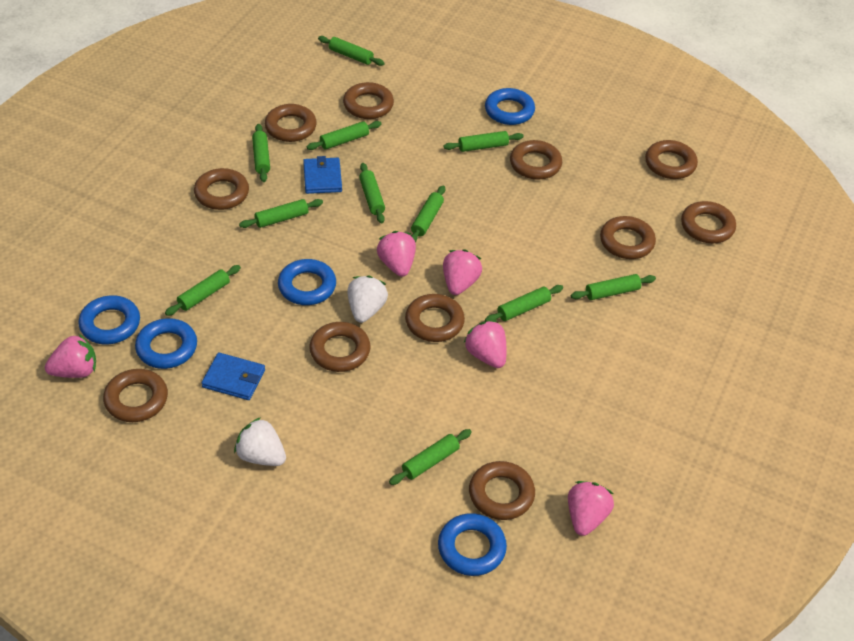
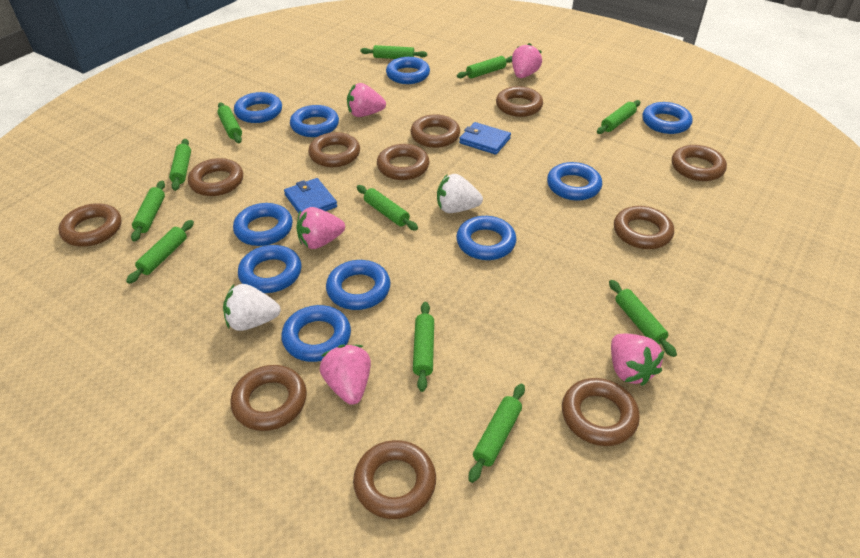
blue ring: 5 -> 10

